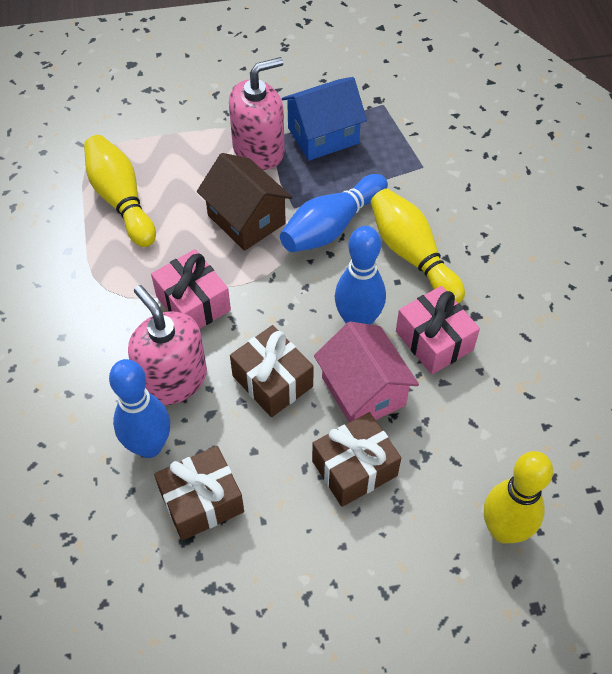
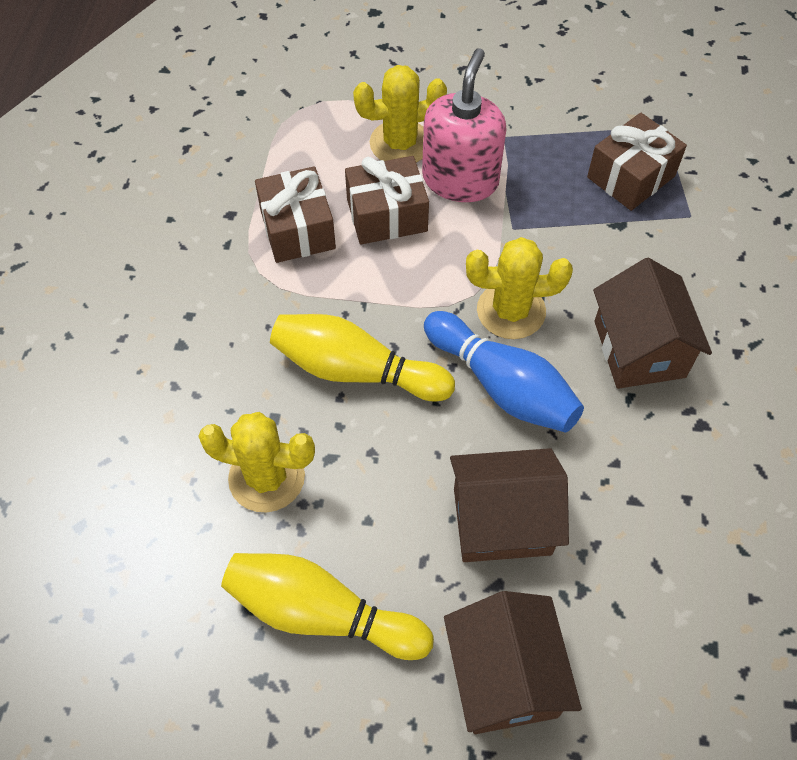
blue bowling pin: 3 -> 1
blue house: 1 -> 0
brown house: 1 -> 3
pink gift: 2 -> 0
pink house: 1 -> 0
pink soap dispenser: 2 -> 1
yellow bowling pin: 3 -> 2
yellow cactus: 0 -> 3

